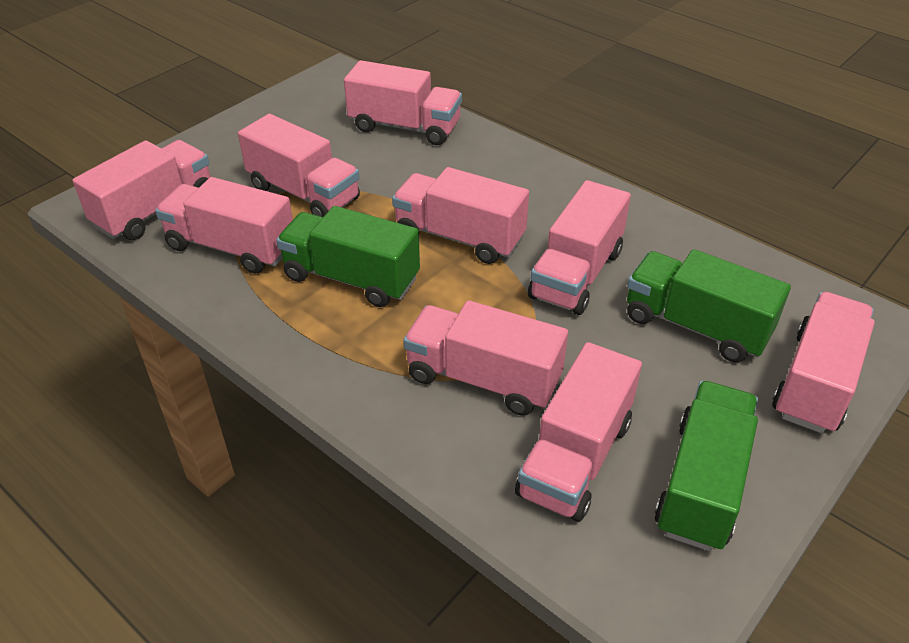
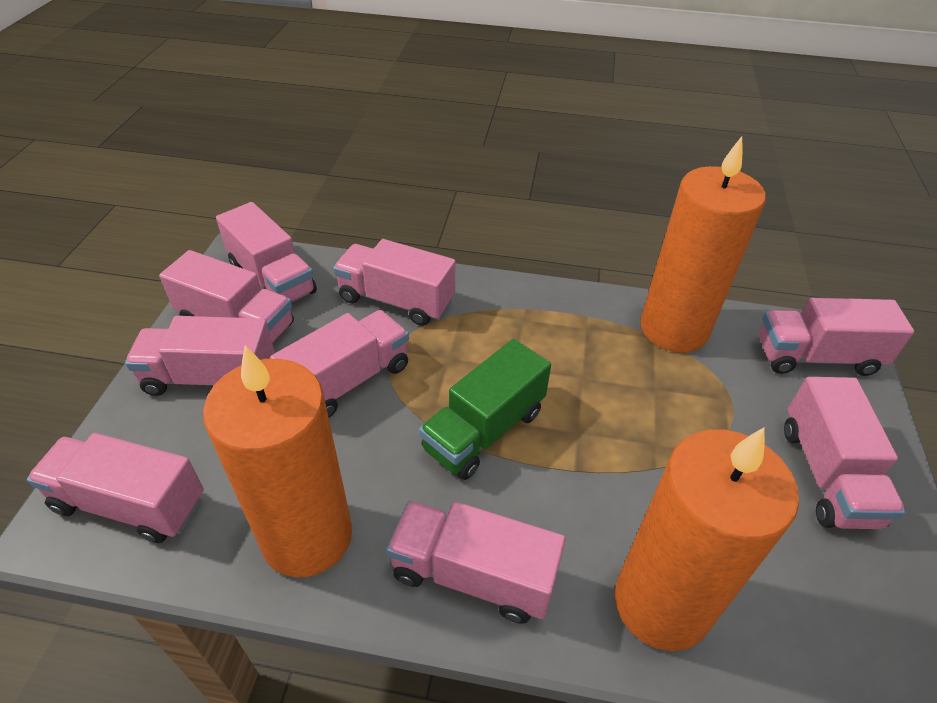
green truck: 3 -> 1
orange candle: 0 -> 3

